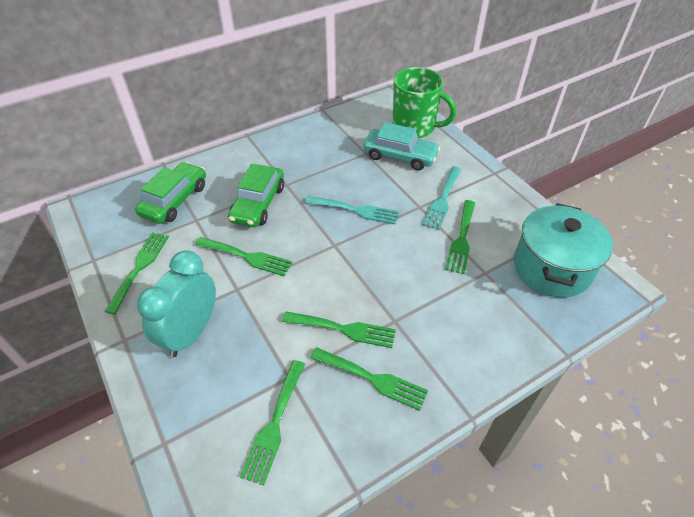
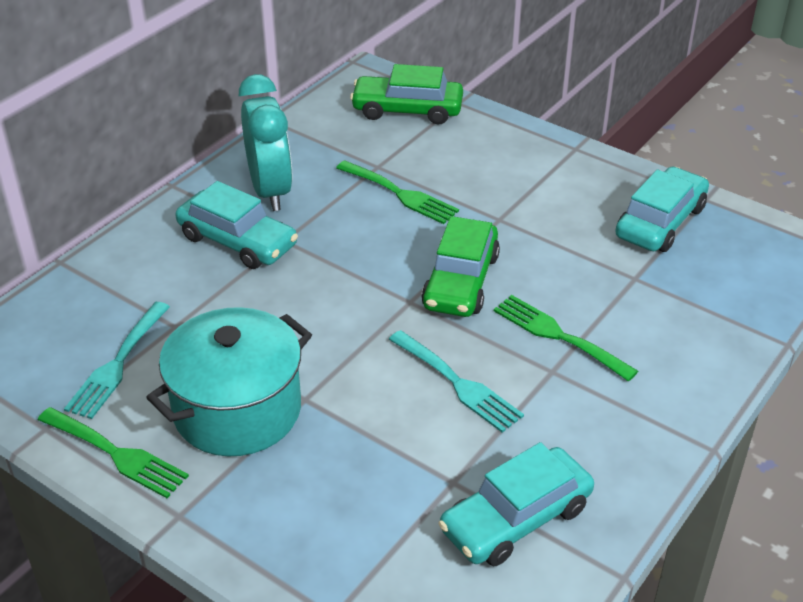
green fork: 6 -> 3
green mug: 1 -> 0
turquoise car: 1 -> 3

